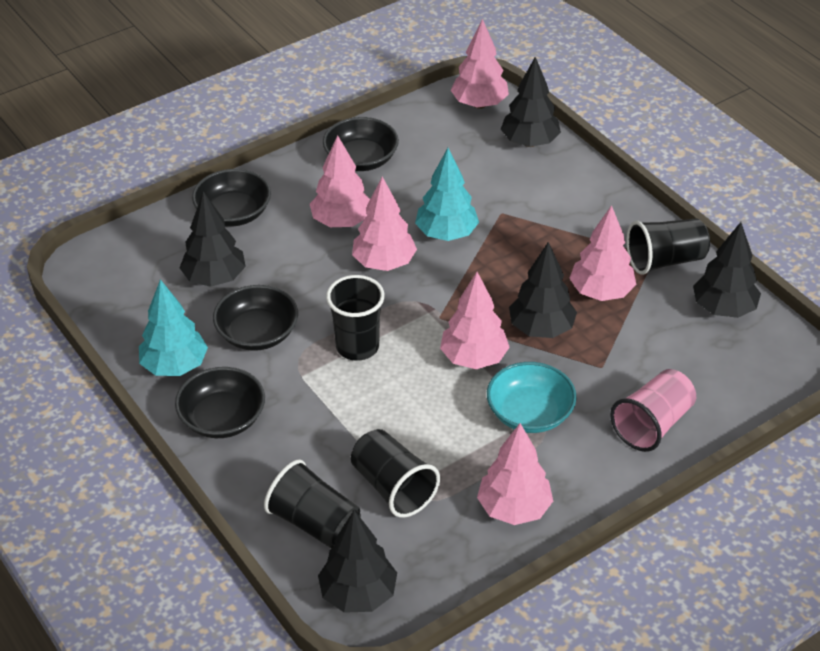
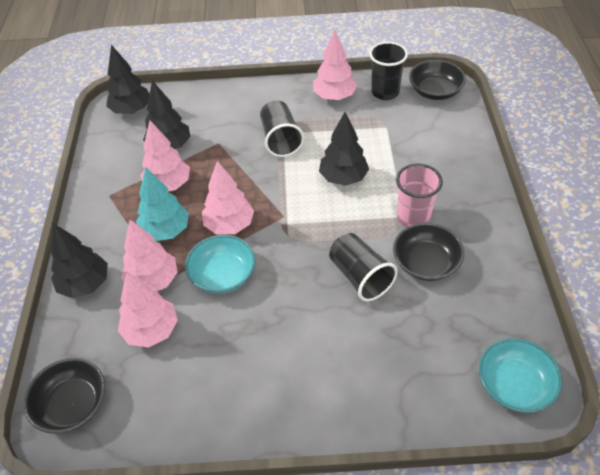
black bowl: 4 -> 3
black cup: 4 -> 3
black tree: 5 -> 4
pink tree: 6 -> 5
turquoise bowl: 1 -> 2
turquoise tree: 2 -> 1

